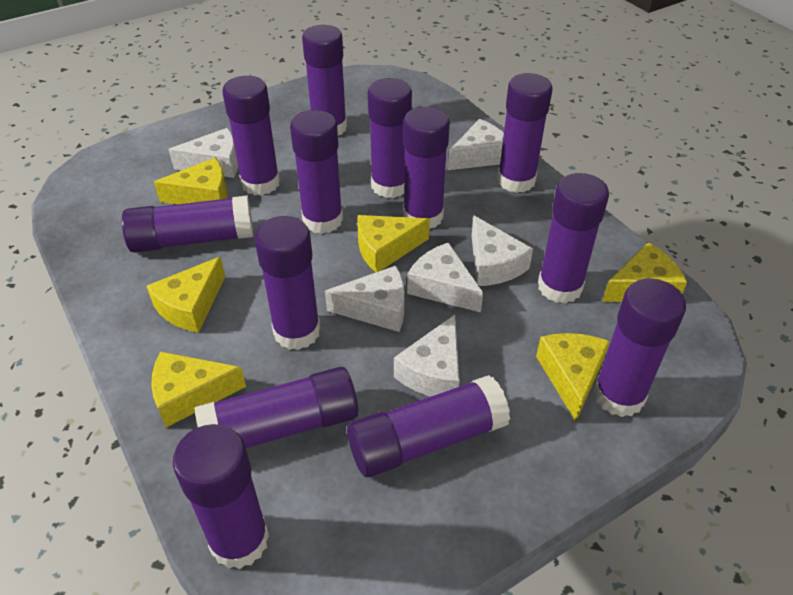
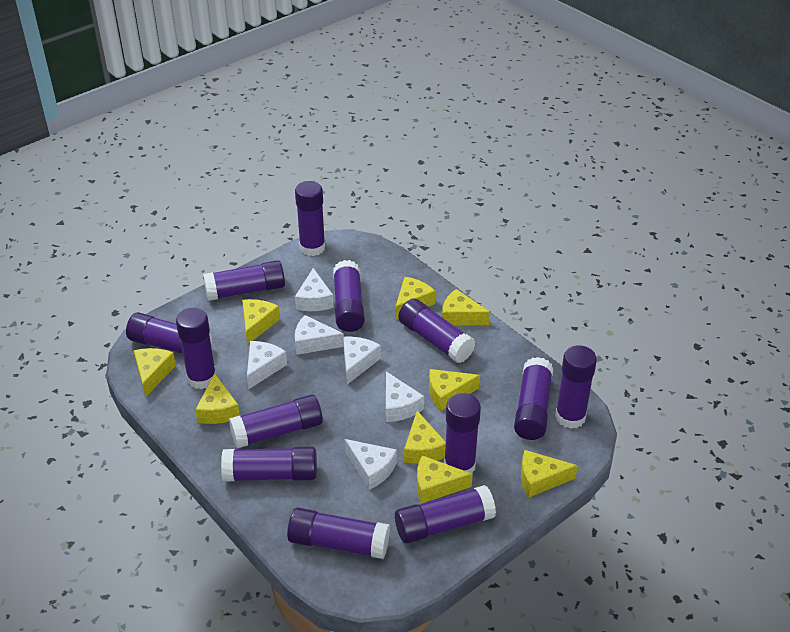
yellow cheese: 6 -> 9

